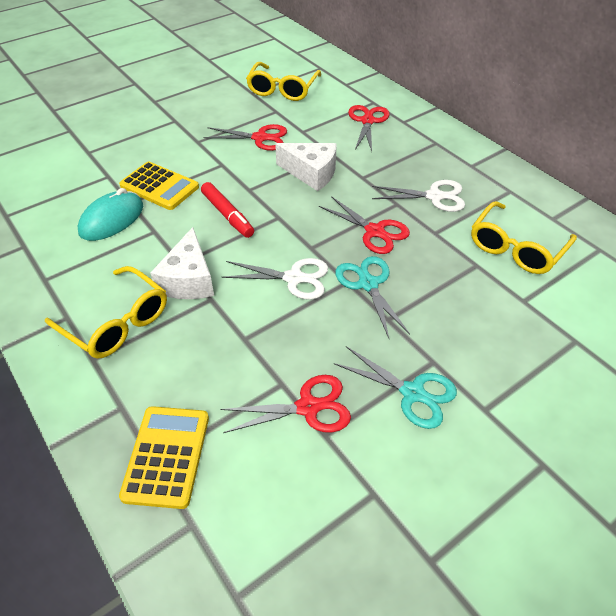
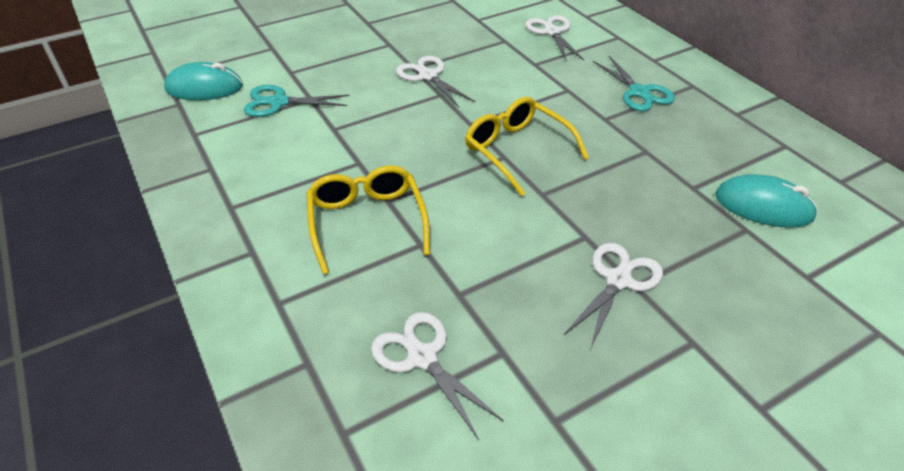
red marker: 1 -> 0
red scissors: 4 -> 0
turquoise mouse: 1 -> 2
white cheese: 2 -> 0
white scissors: 2 -> 4
yellow calculator: 2 -> 0
yellow glasses: 3 -> 2

